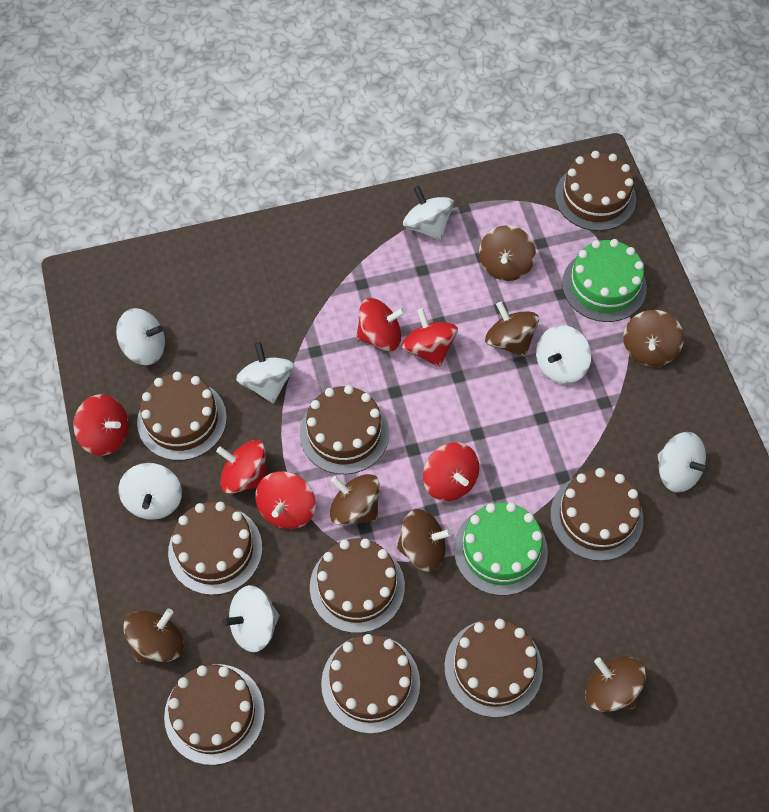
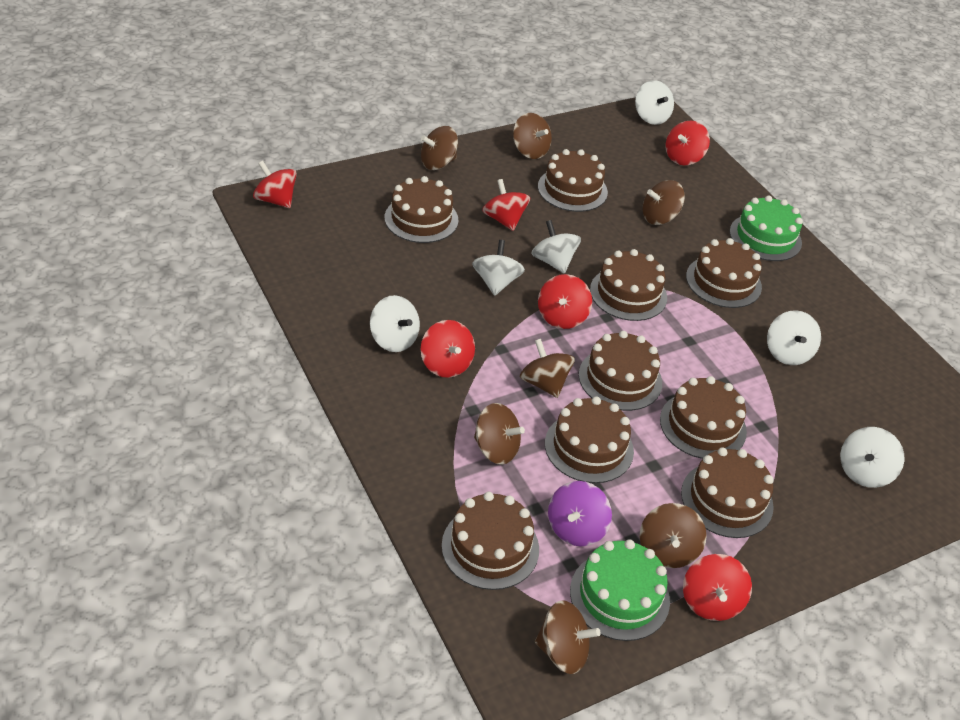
purple spinning top: 0 -> 1
white spinning top: 7 -> 6

